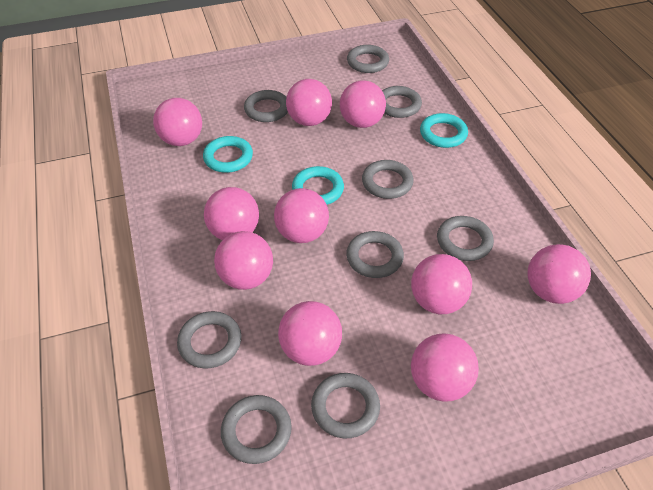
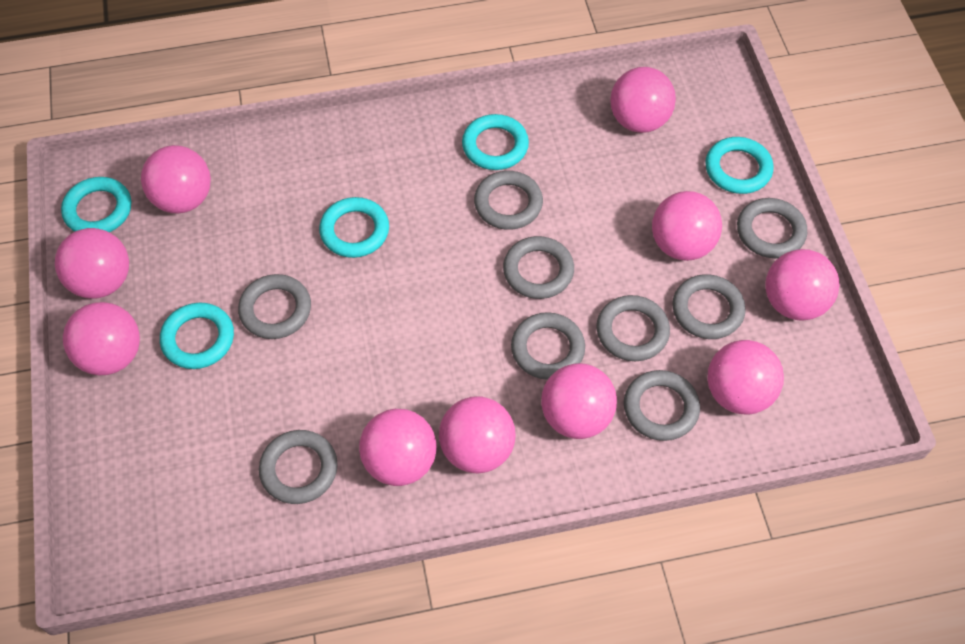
turquoise ring: 3 -> 5

